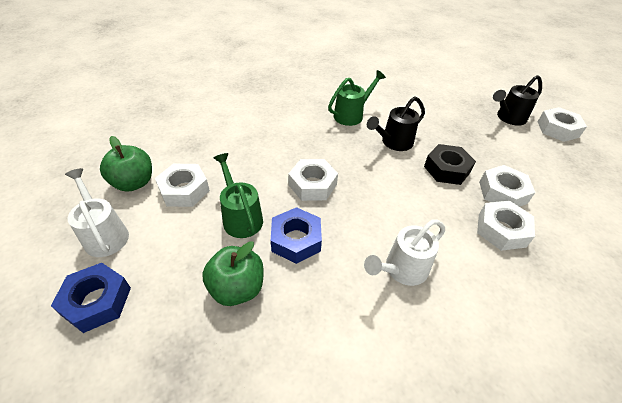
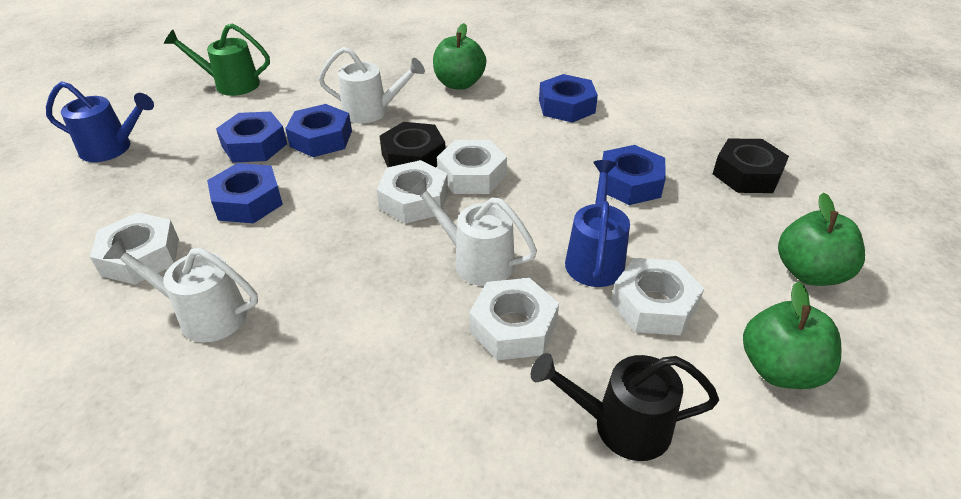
black nut: 1 -> 2
black watering can: 2 -> 1
blue nut: 2 -> 5
blue watering can: 0 -> 2
green apple: 2 -> 3
green watering can: 2 -> 1
white watering can: 2 -> 3

